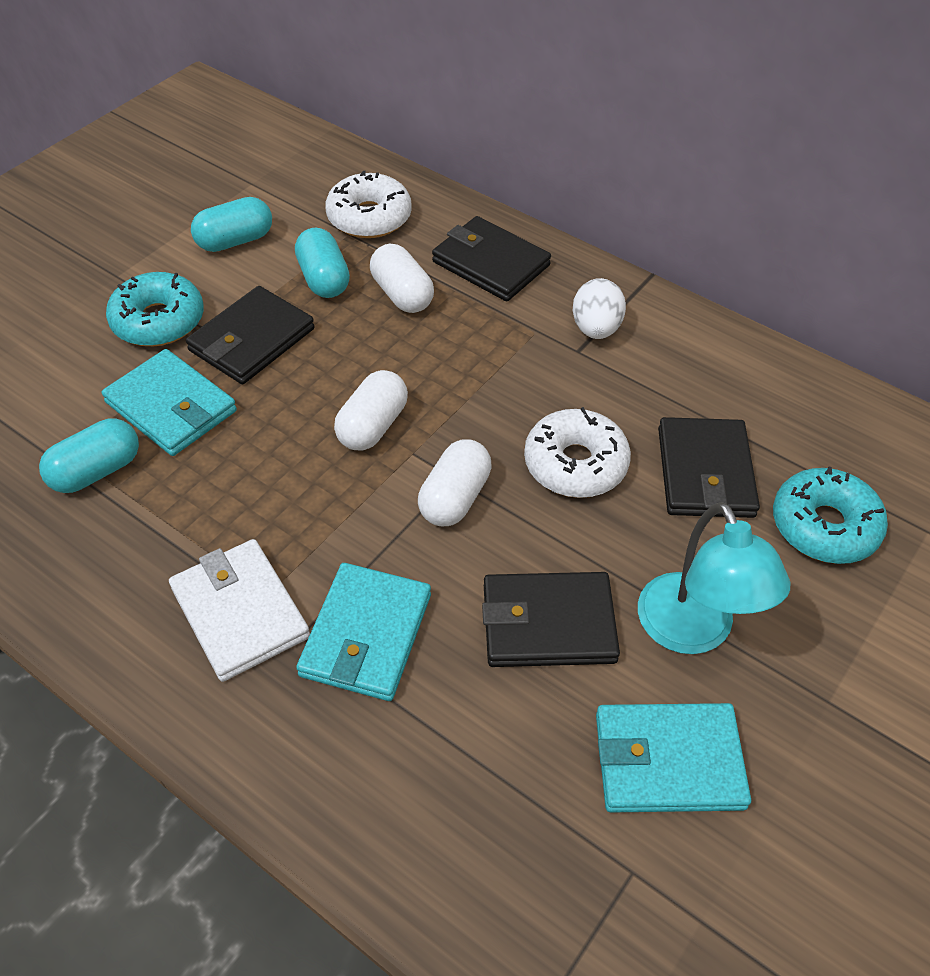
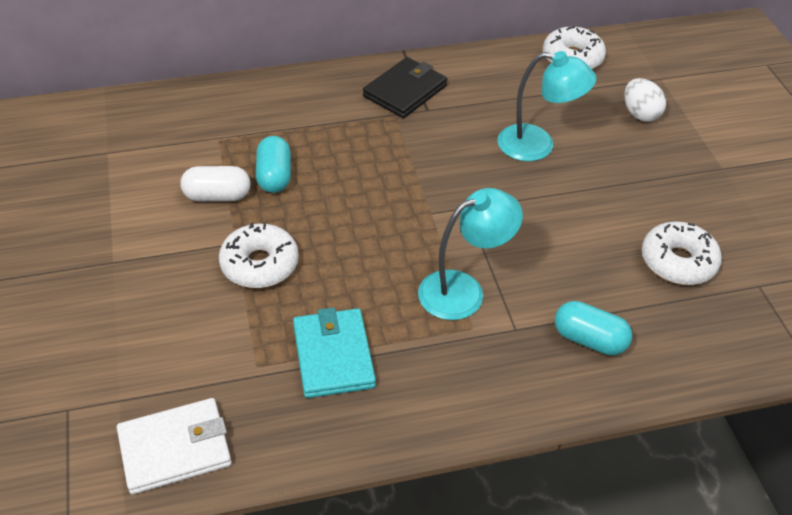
black wallet: 4 -> 1
turquoise capsule: 3 -> 2
turquoise donut: 2 -> 0
turquoise lamp: 1 -> 2
turquoise wallet: 3 -> 1
white capsule: 3 -> 1
white donut: 2 -> 3

